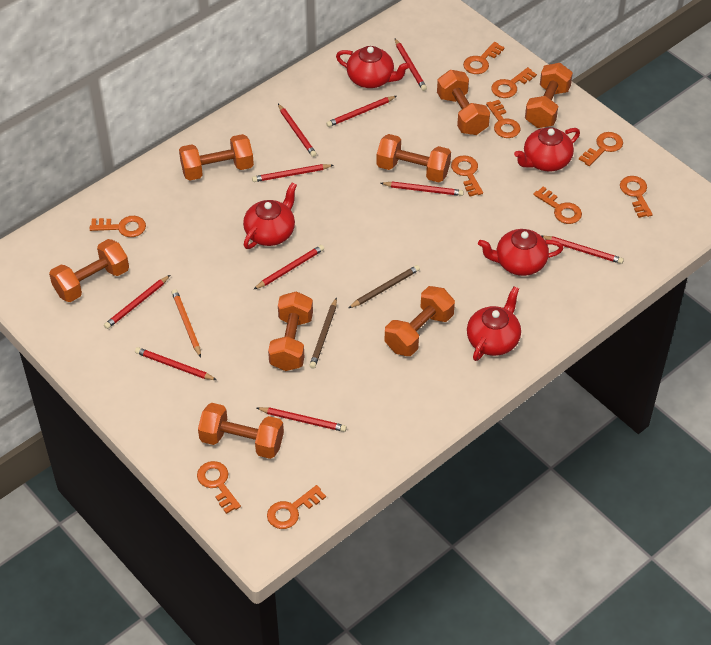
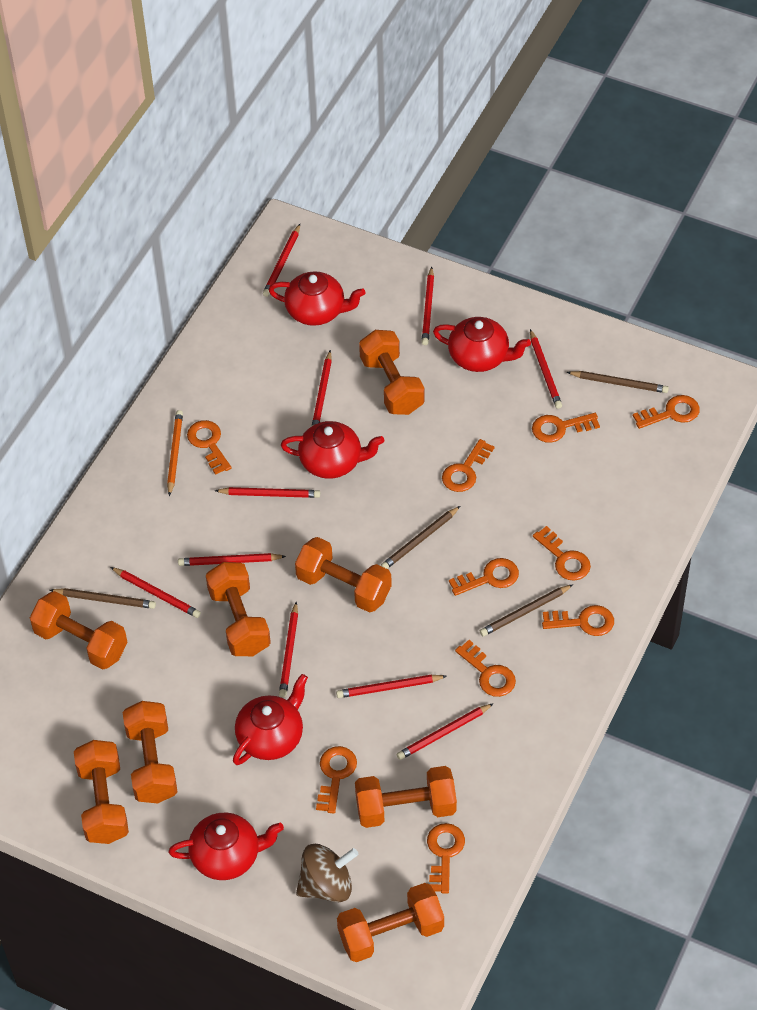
brown pencil: 2 -> 4
brown spinning top: 0 -> 1

